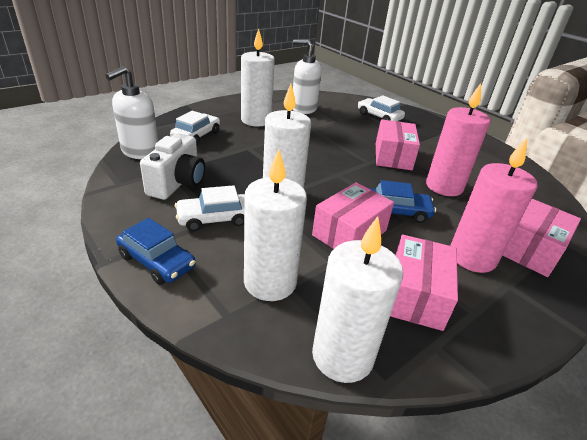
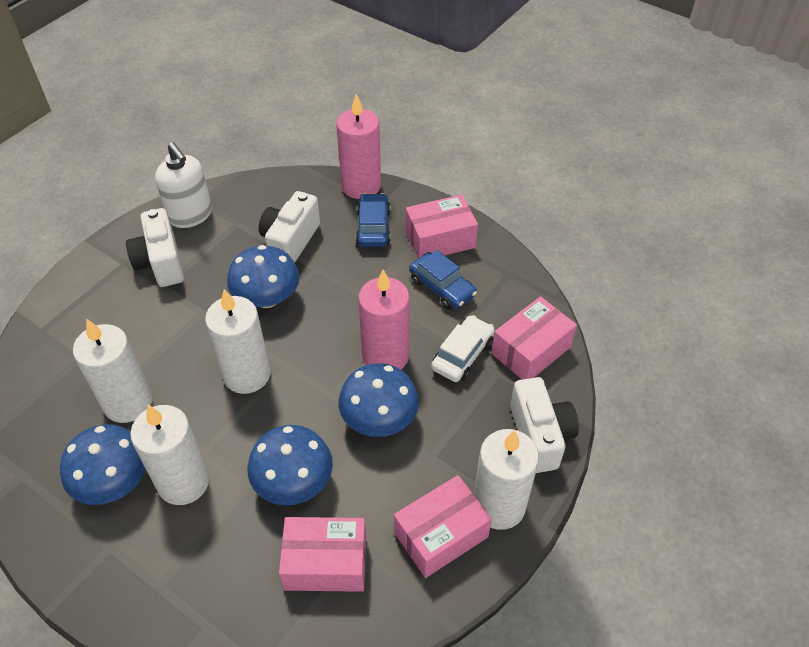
blue mushroom: 0 -> 4
white camera: 1 -> 3
white car: 3 -> 1
white soap dispenser: 2 -> 1

